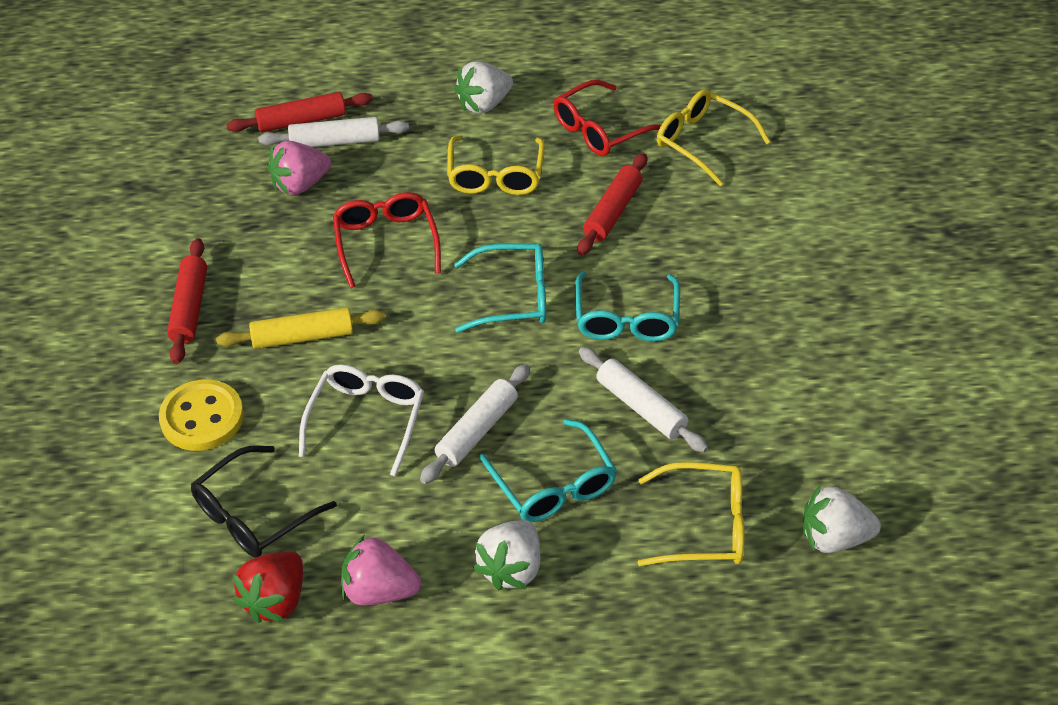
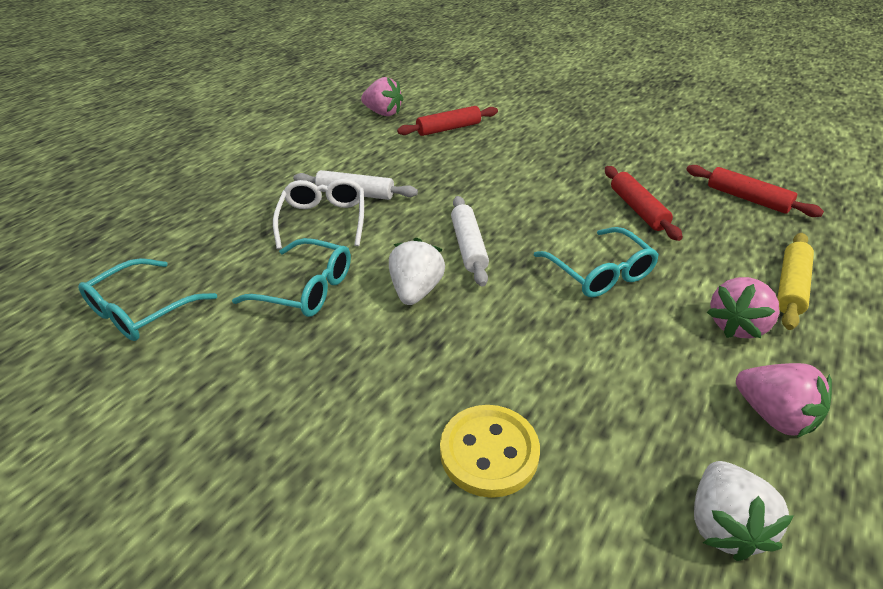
black glasses: 1 -> 0
pink strawberry: 2 -> 3
red glasses: 2 -> 0
red strawberry: 1 -> 0
white rolling pin: 3 -> 2
white strawberry: 3 -> 2
yellow glasses: 3 -> 0

